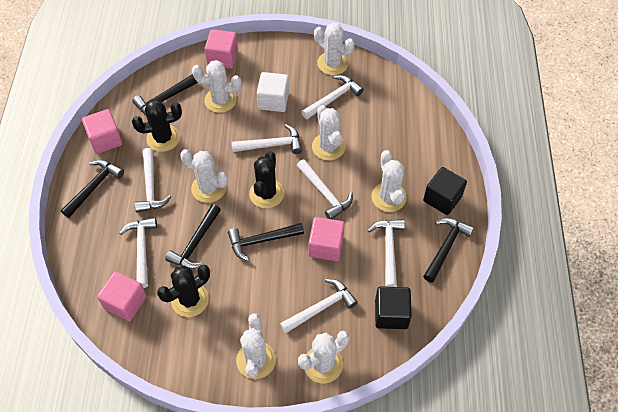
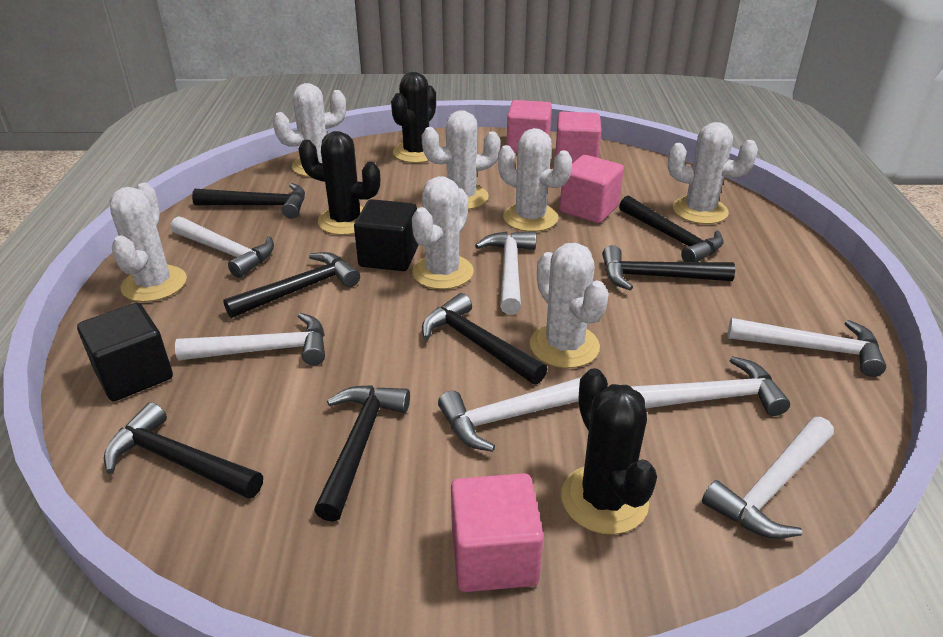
black hammer: 5 -> 7
white cube: 1 -> 0

